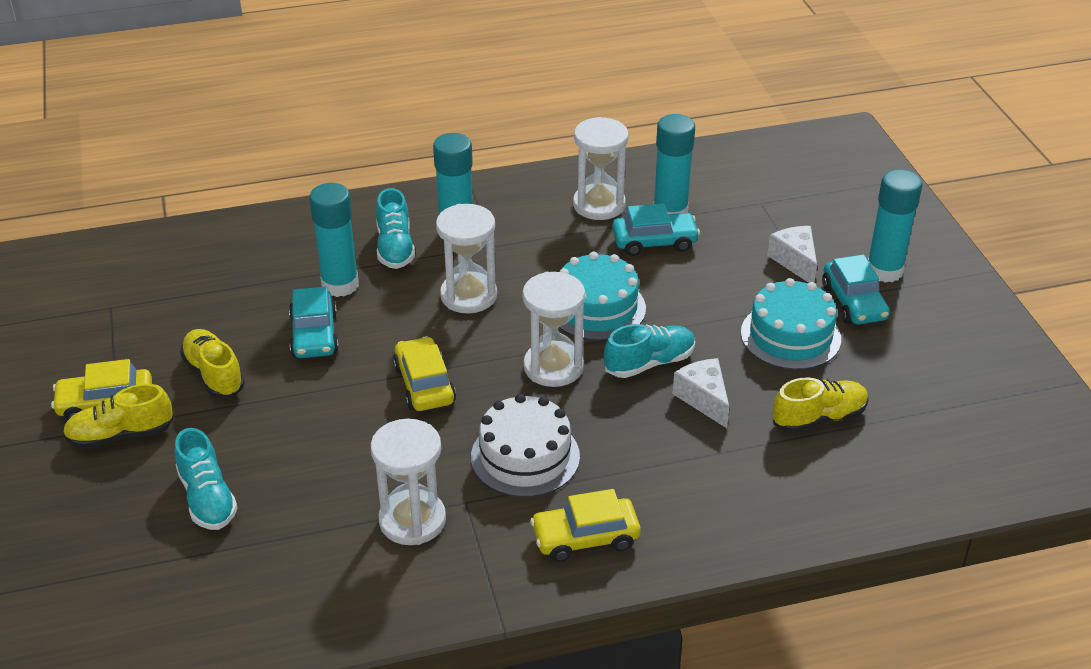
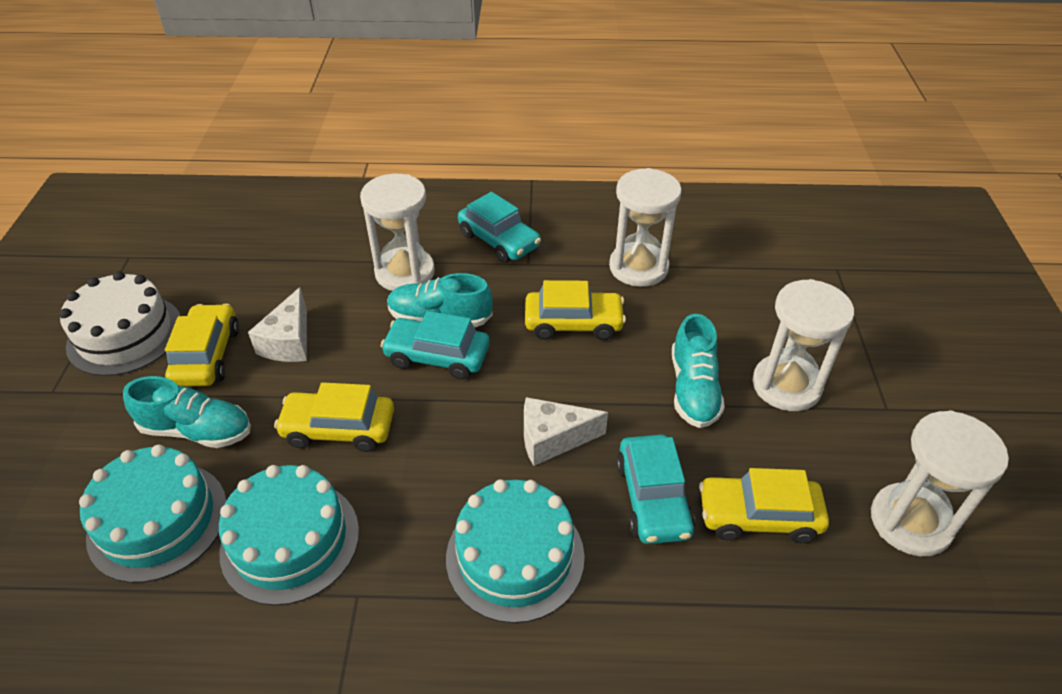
turquoise cake: 2 -> 3
turquoise glue stick: 4 -> 0
yellow car: 3 -> 4
yellow shoe: 3 -> 0

